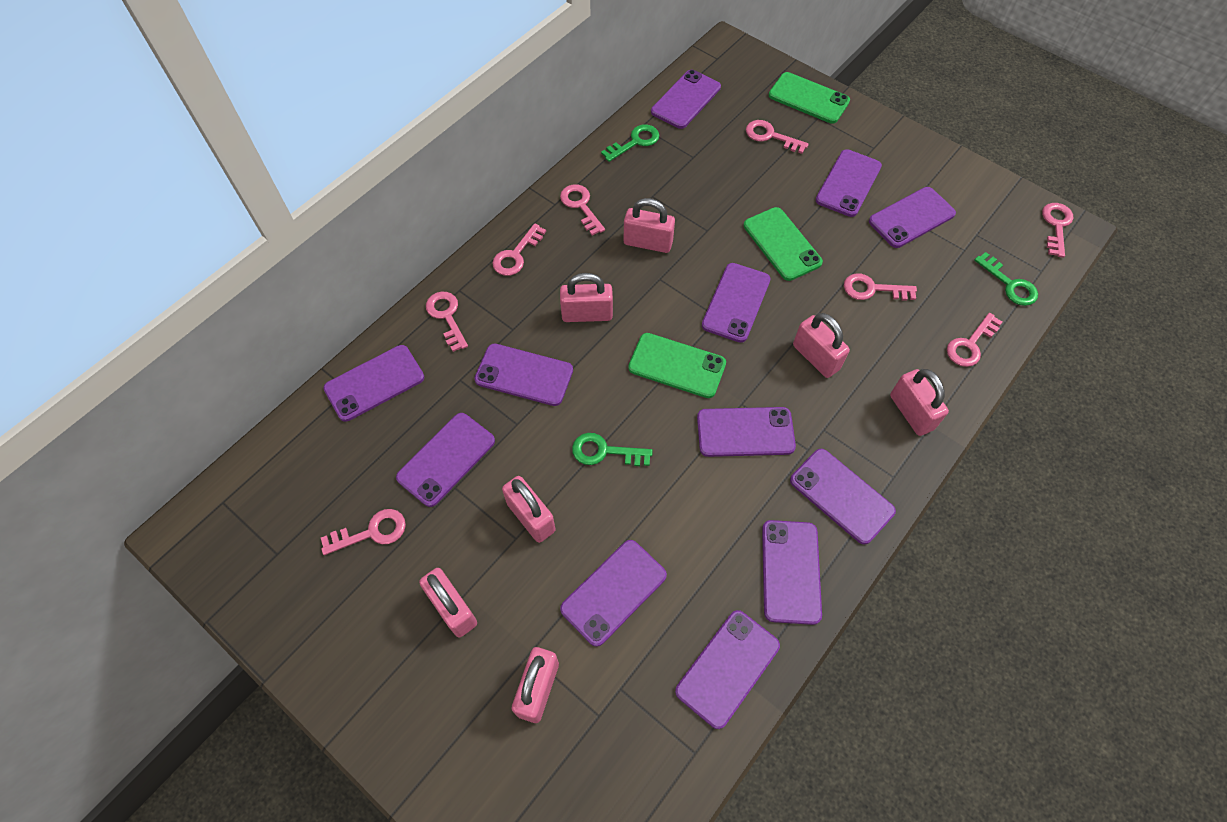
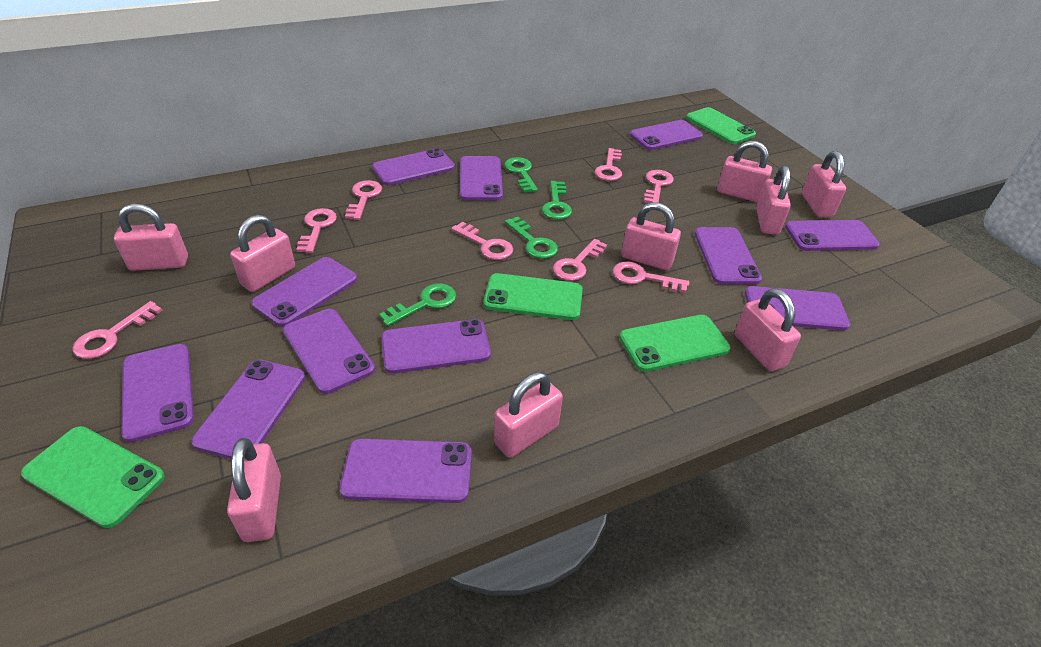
green key: 3 -> 4
green phone: 3 -> 4
pink padlock: 7 -> 9

